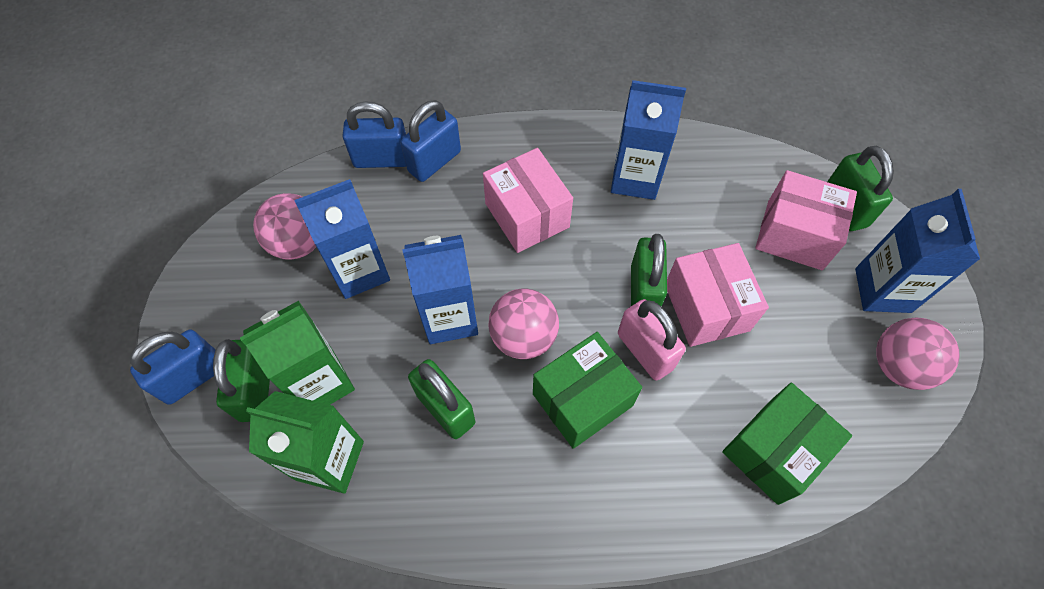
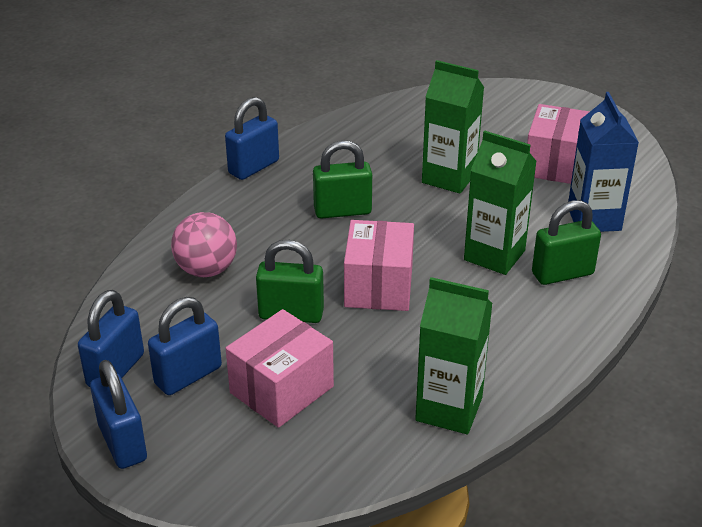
blue carton: 4 -> 1
blue padlock: 3 -> 4
green box: 2 -> 0
green carton: 2 -> 3
green padlock: 4 -> 3
pink ball: 3 -> 1
pink padlock: 1 -> 0

